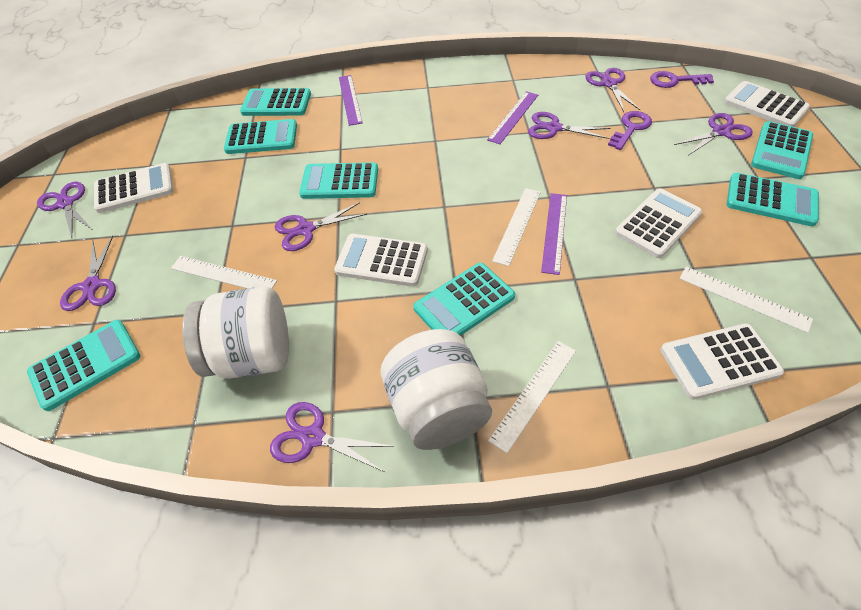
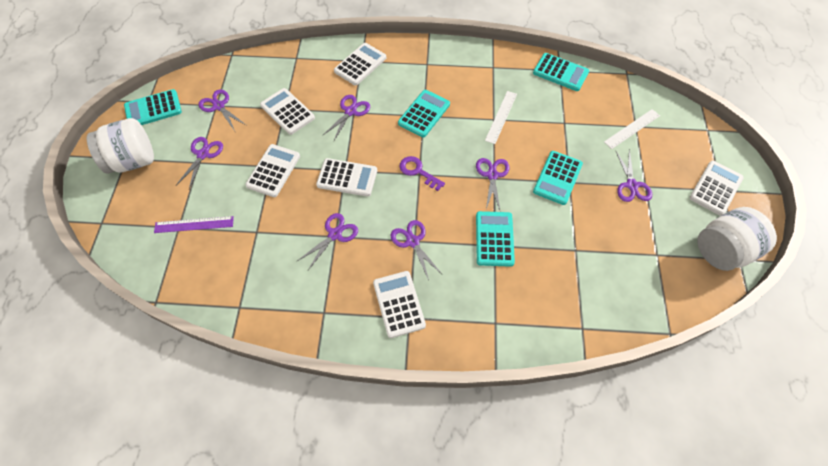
purple key: 2 -> 1
purple ruler: 3 -> 1
turquoise calculator: 7 -> 5
white calculator: 5 -> 6
white ruler: 4 -> 2

